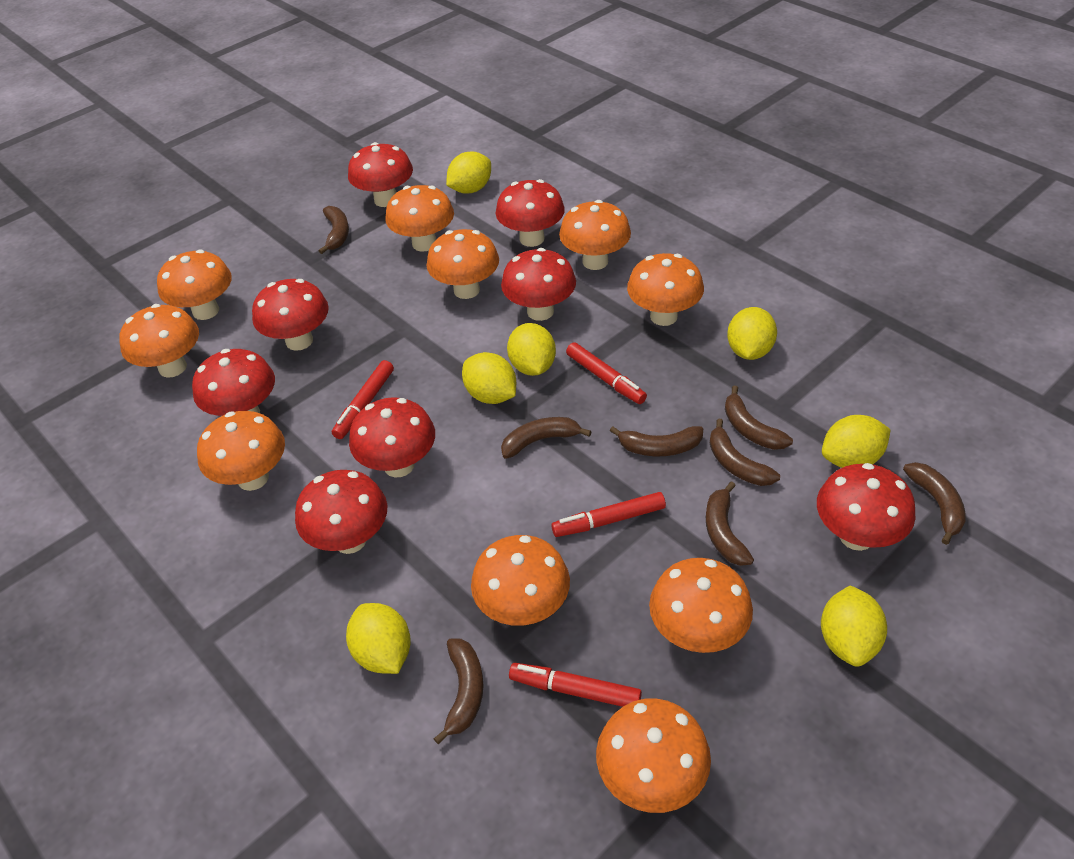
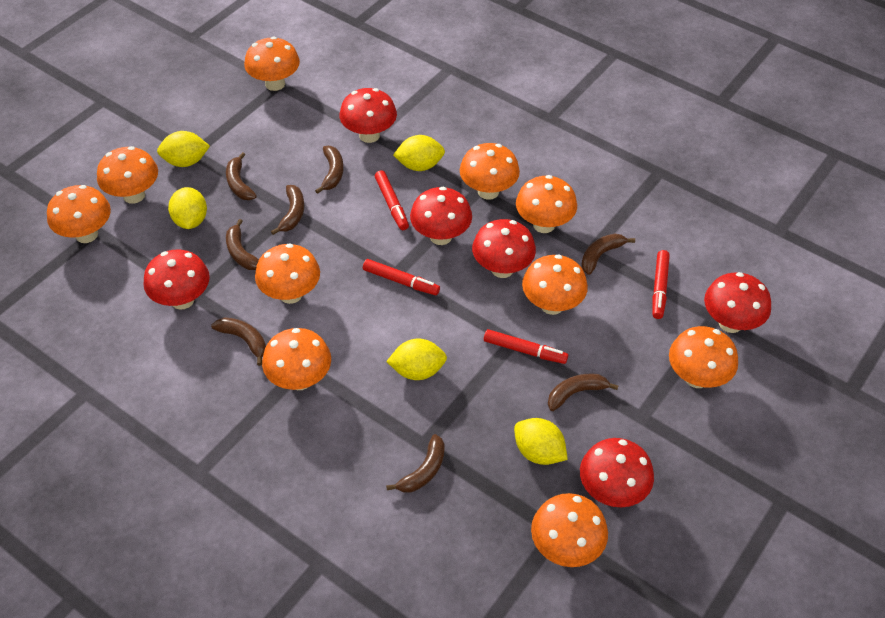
red mushroom: 8 -> 6
yellow lemon: 7 -> 5

